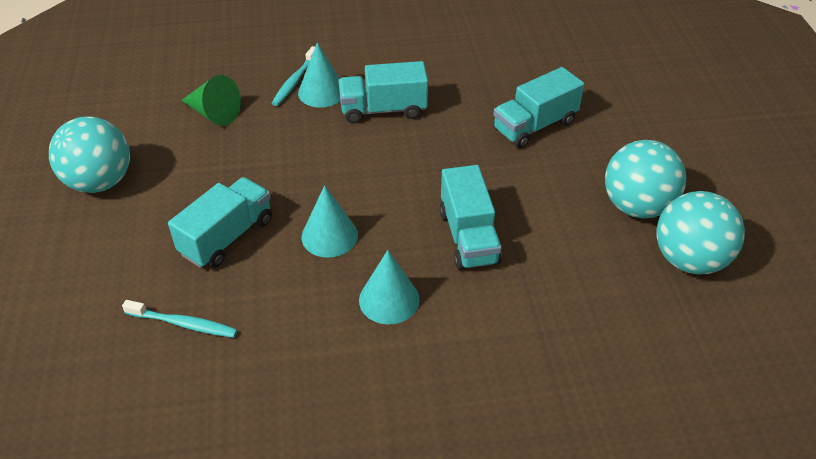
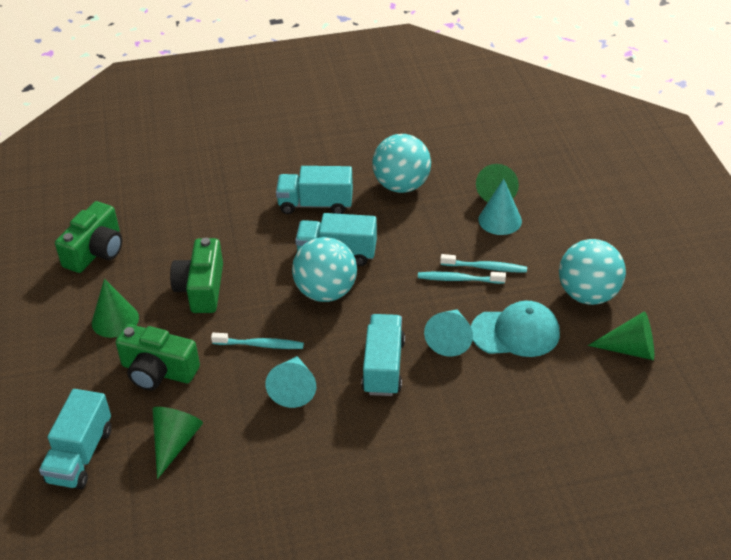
green camera: 0 -> 3
green cone: 1 -> 4
turquoise cap: 0 -> 1
turquoise toothbrush: 2 -> 3

